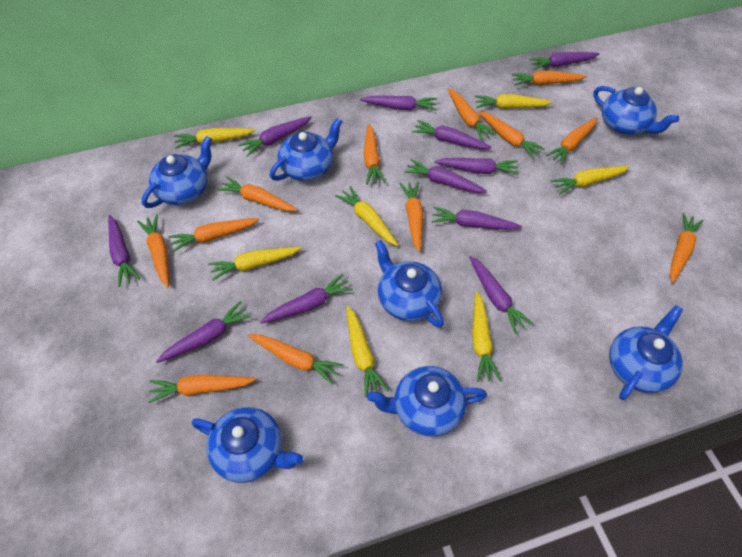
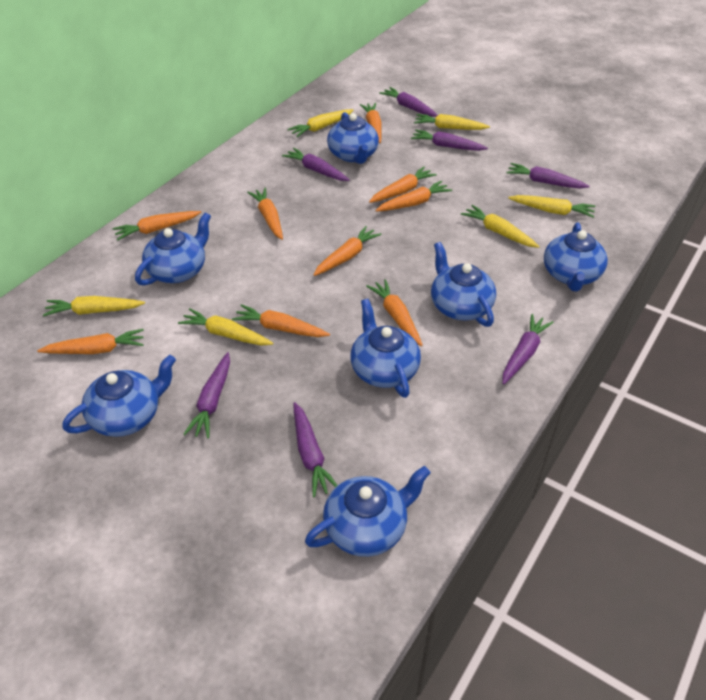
orange carrot: 12 -> 9
purple carrot: 11 -> 7
yellow carrot: 7 -> 6

